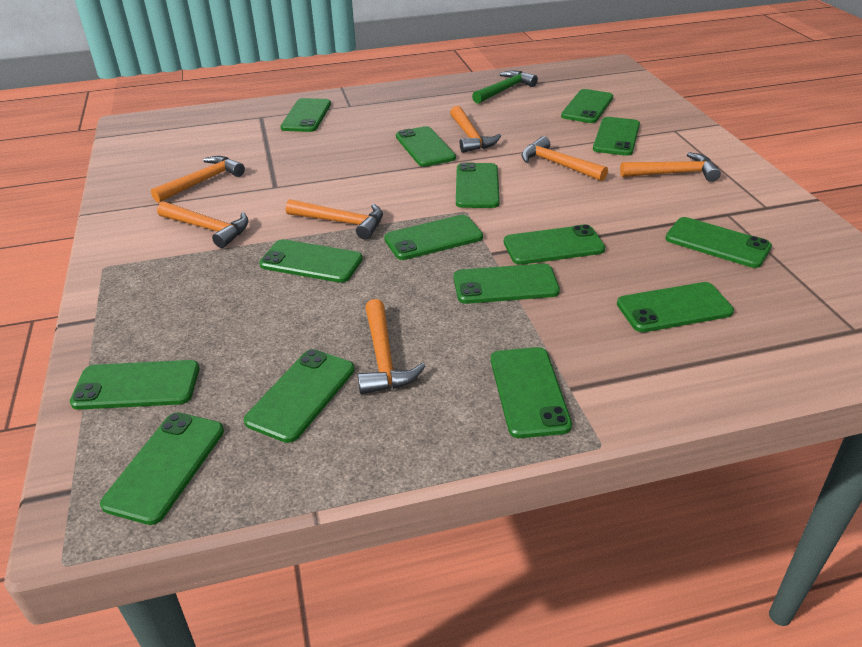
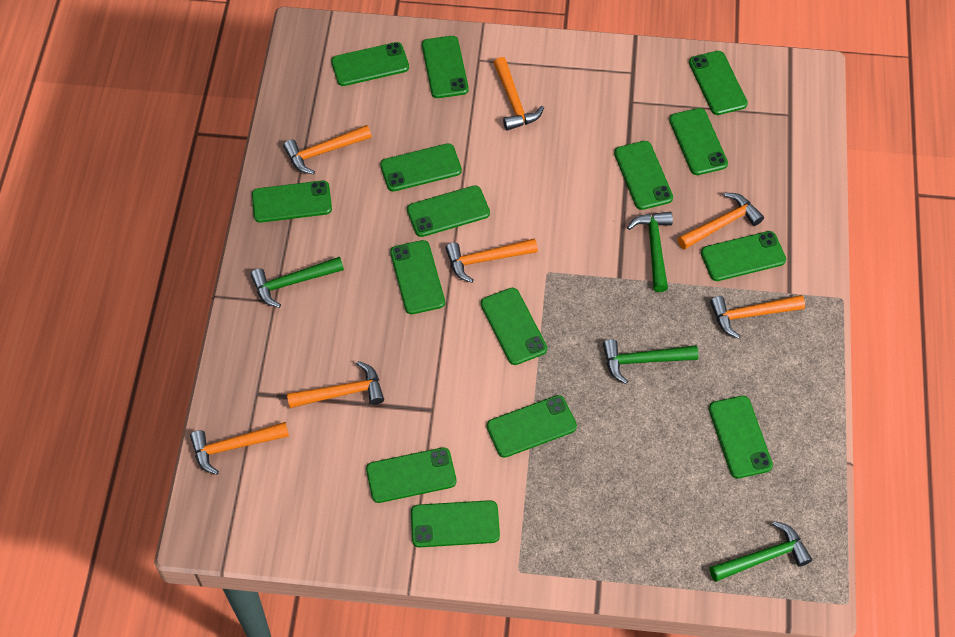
green hammer: 1 -> 4

